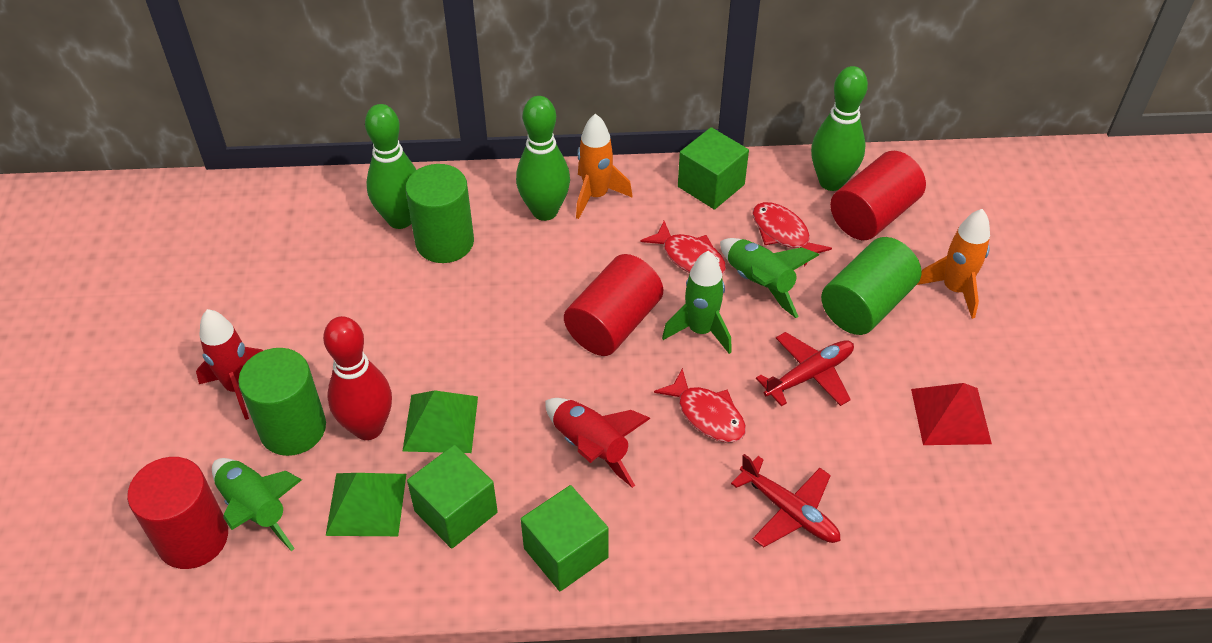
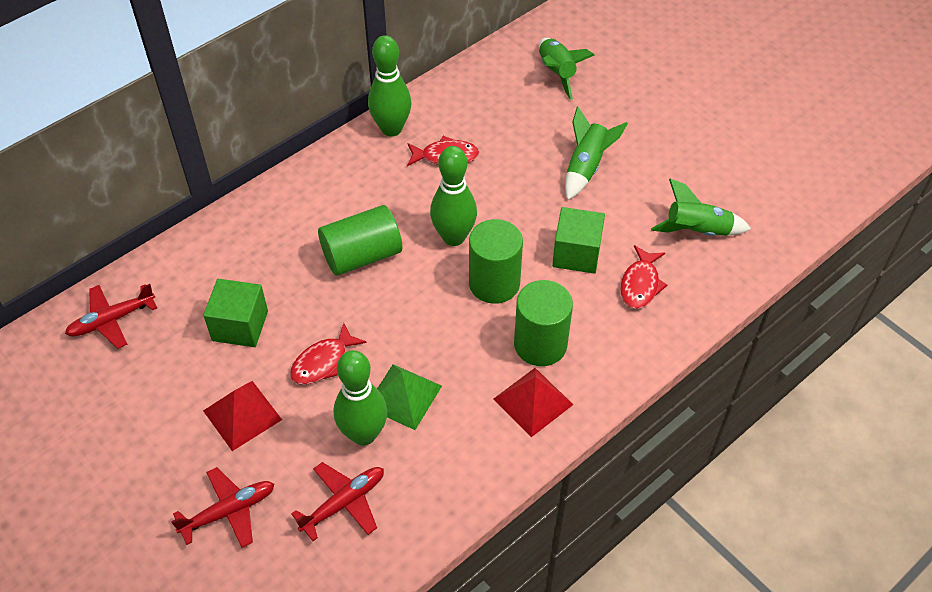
green cube: 3 -> 2
green pyramid: 2 -> 1
orange rocket: 2 -> 0
red bowling pin: 1 -> 0
red cylinder: 3 -> 0
red plane: 2 -> 3
red pyramid: 1 -> 2
red rocket: 2 -> 0

